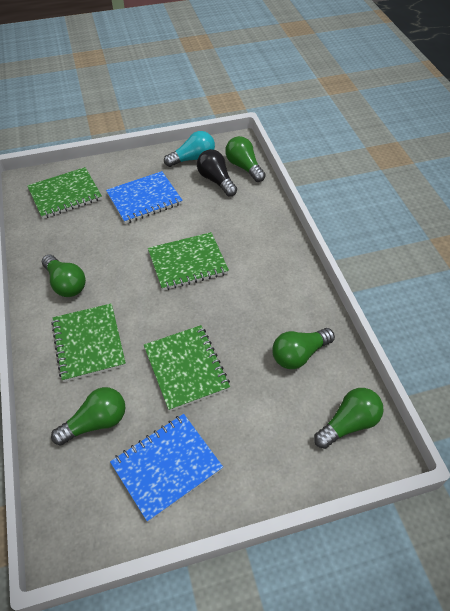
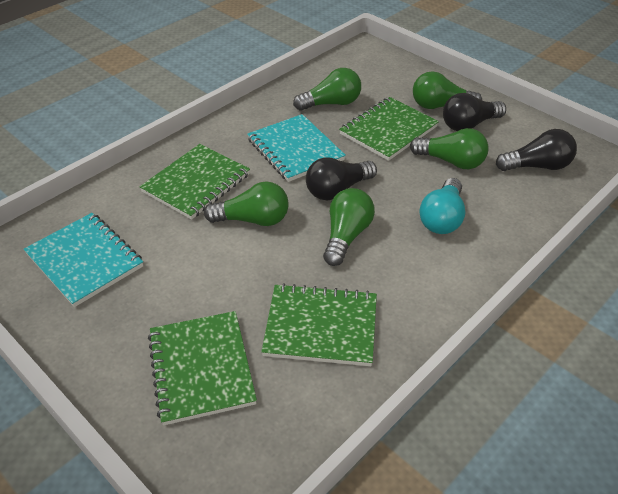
black light bulb: 1 -> 3
blue notebook: 2 -> 0
turquoise notebook: 0 -> 2

